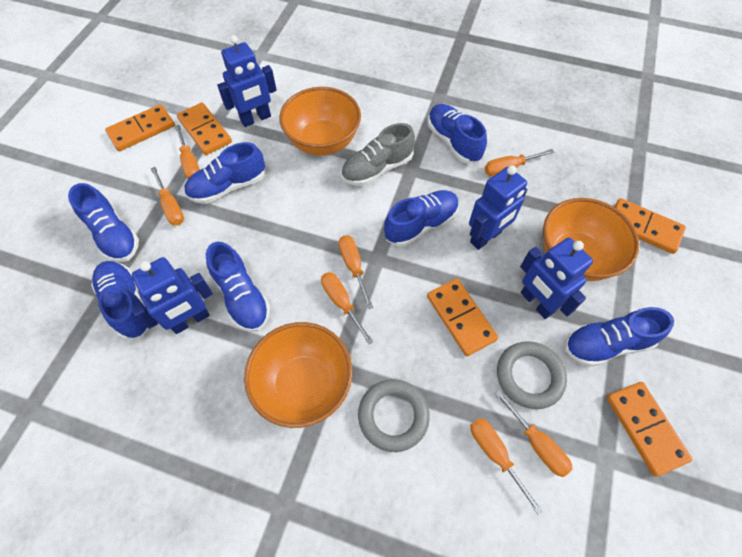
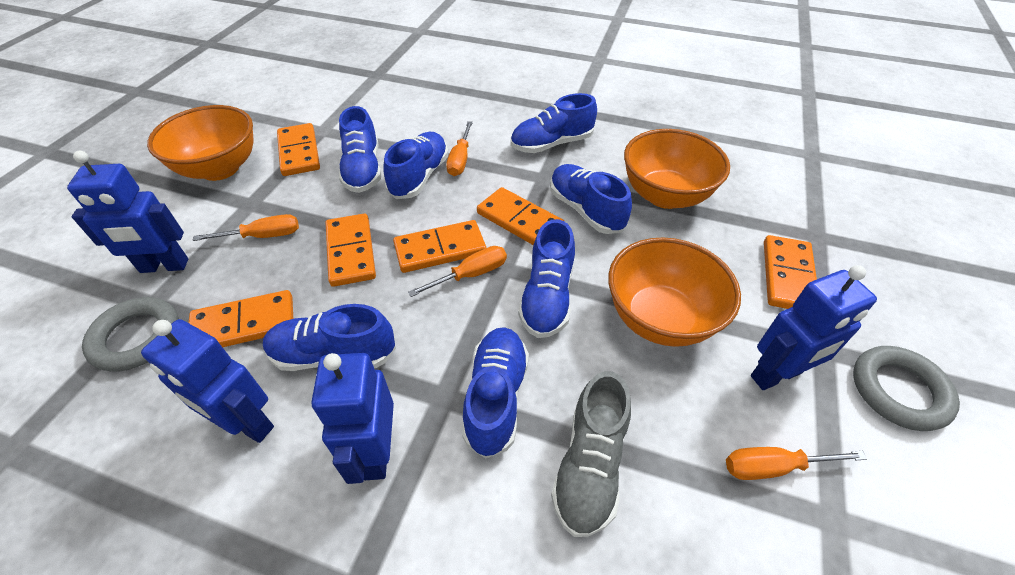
orange domino: 5 -> 6
orange screwdriver: 7 -> 4

